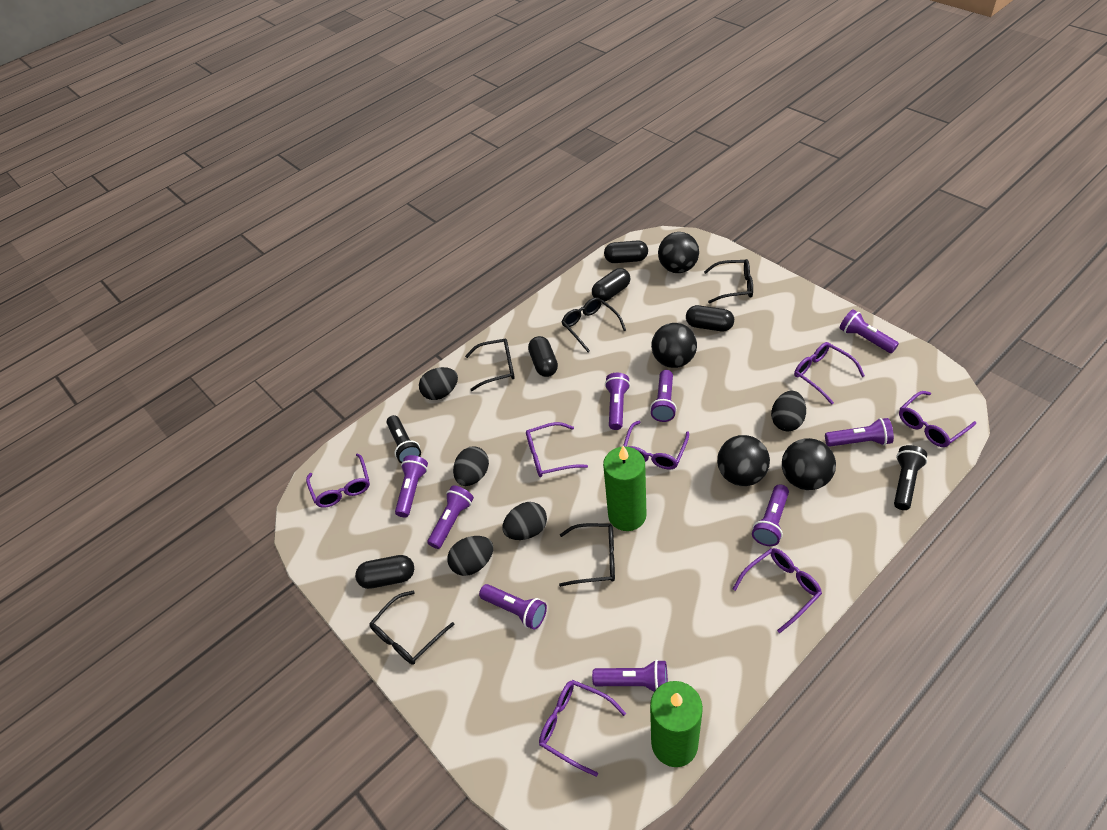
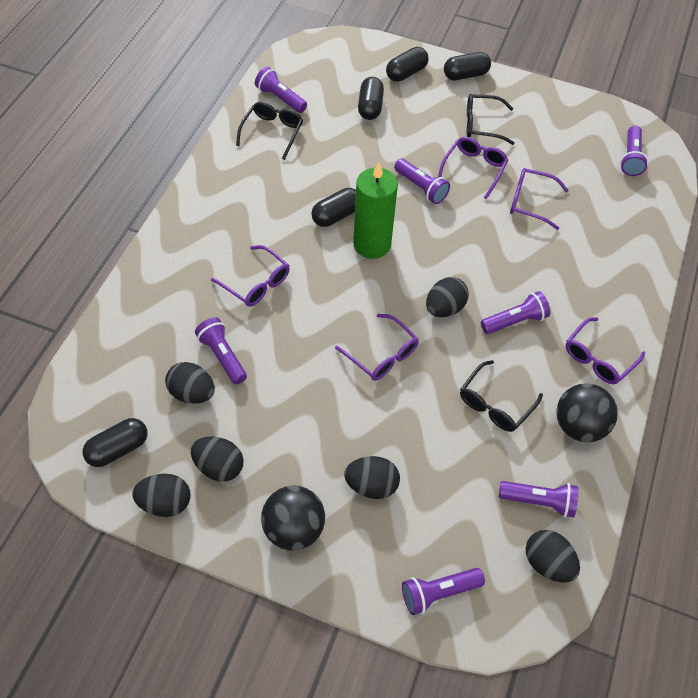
black ball: 4 -> 2
black egg: 5 -> 6
black flashlight: 2 -> 0
black glasses: 5 -> 3
green candle: 2 -> 1
purple flashlight: 9 -> 7
purple glasses: 7 -> 5

